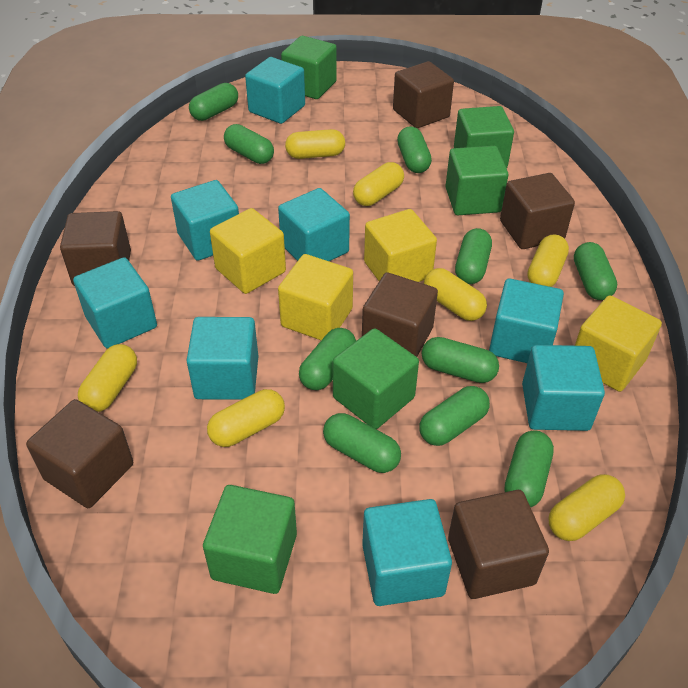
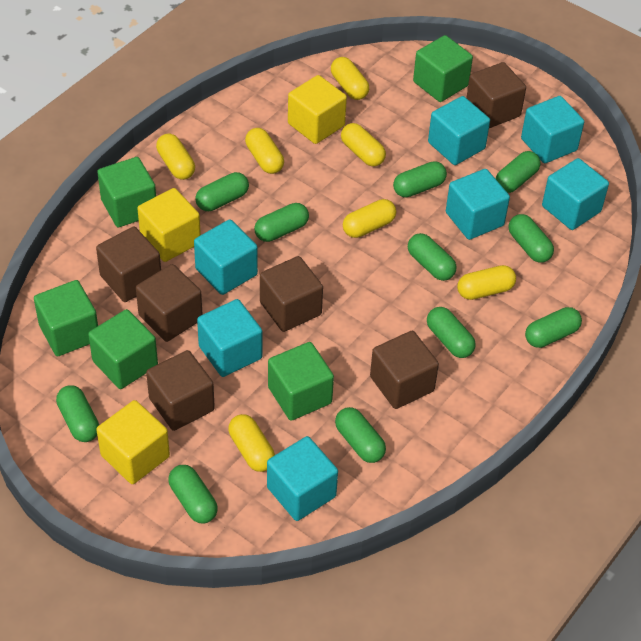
green capsule: 10 -> 11
turquoise cube: 8 -> 7
yellow cube: 4 -> 3

